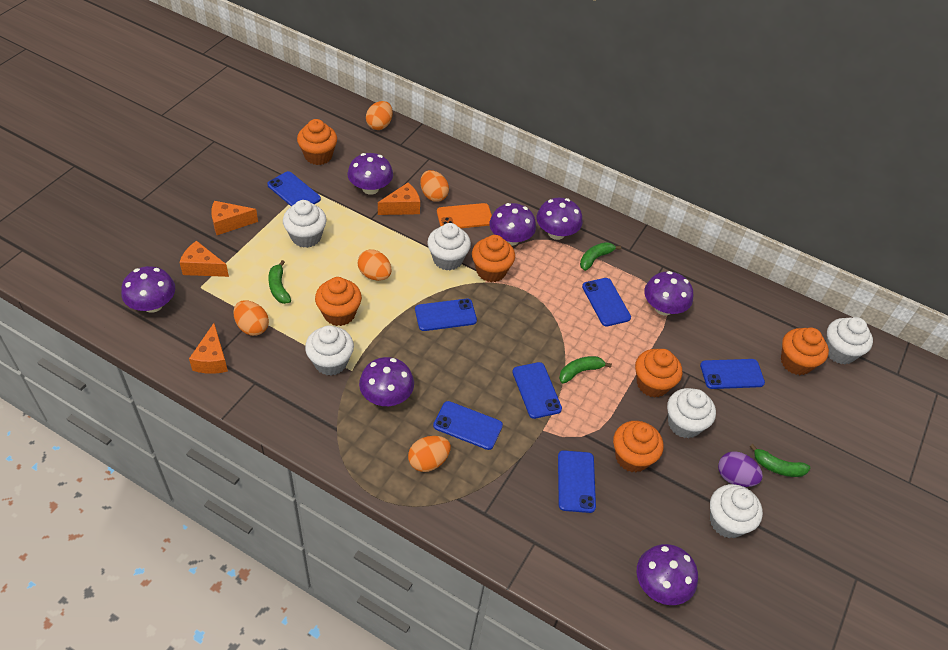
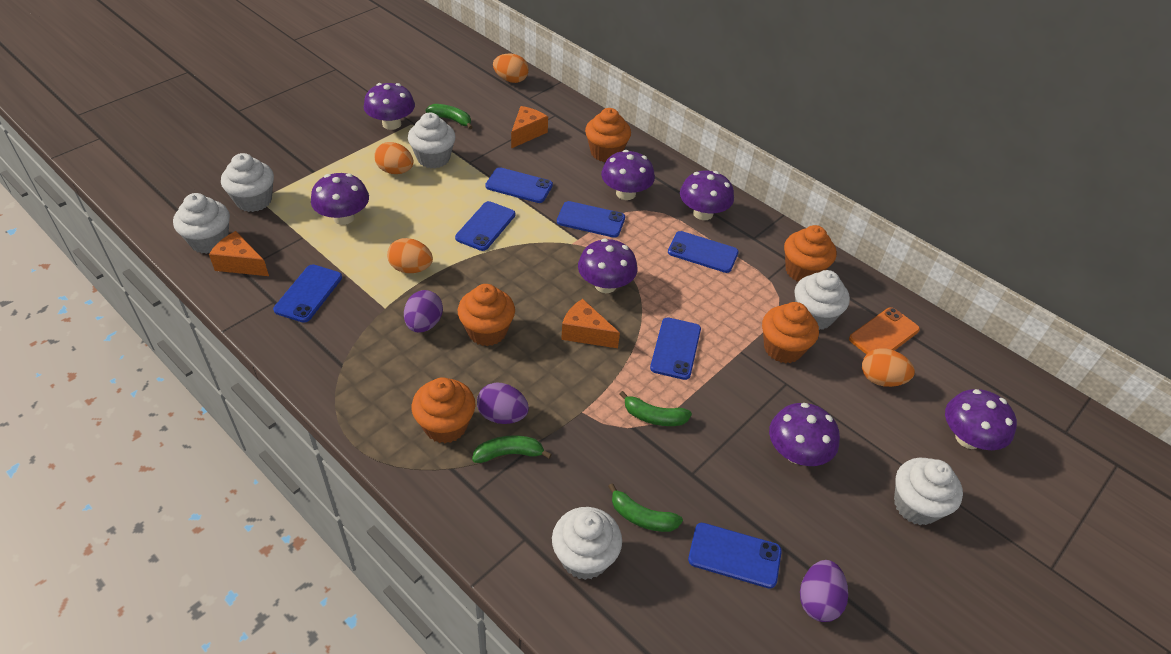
orange cheese: 4 -> 3
orange cupcake: 6 -> 5
orange egg: 5 -> 4
purple egg: 1 -> 3

